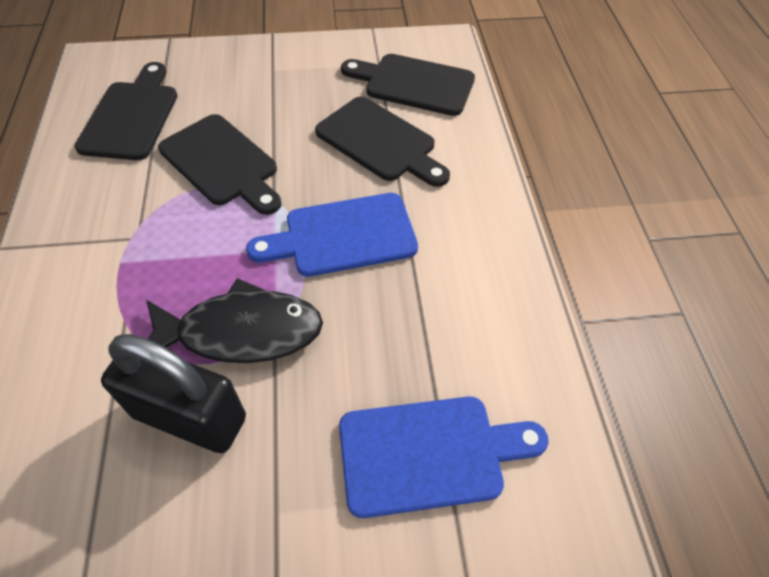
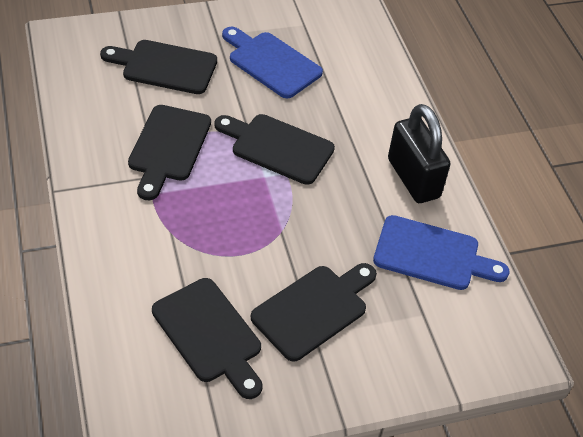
black cutting board: 4 -> 5
black fish: 1 -> 0

